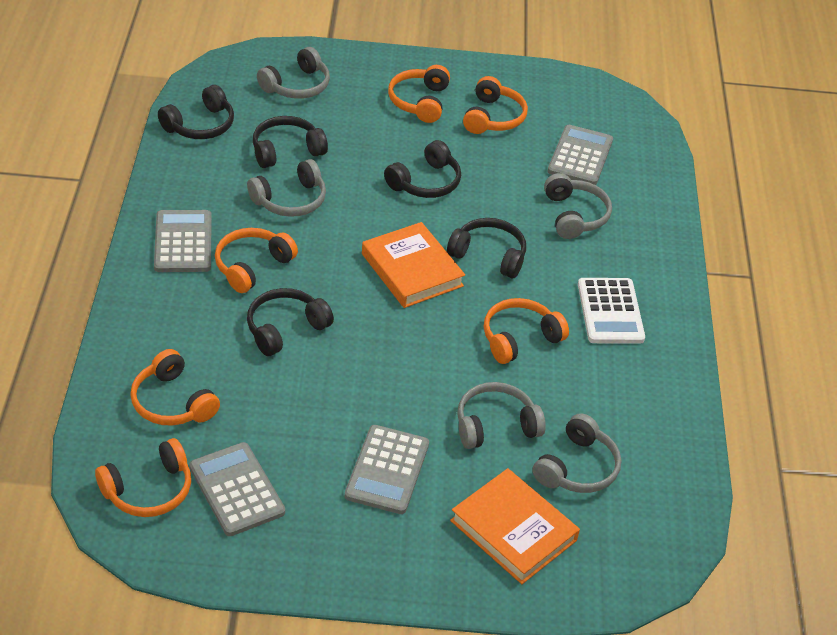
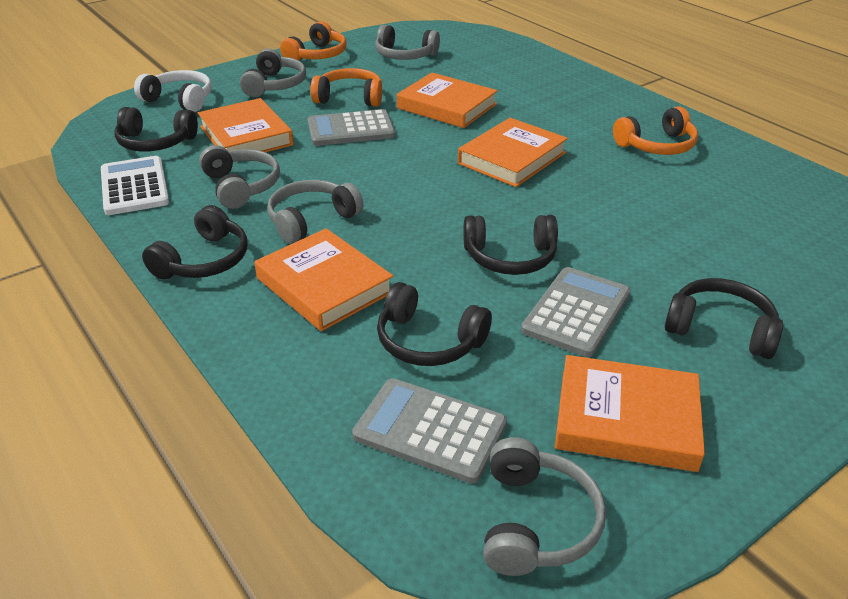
grey calculator: 4 -> 3
orange book: 2 -> 5
orange headphones: 6 -> 3
white headphones: 0 -> 1

